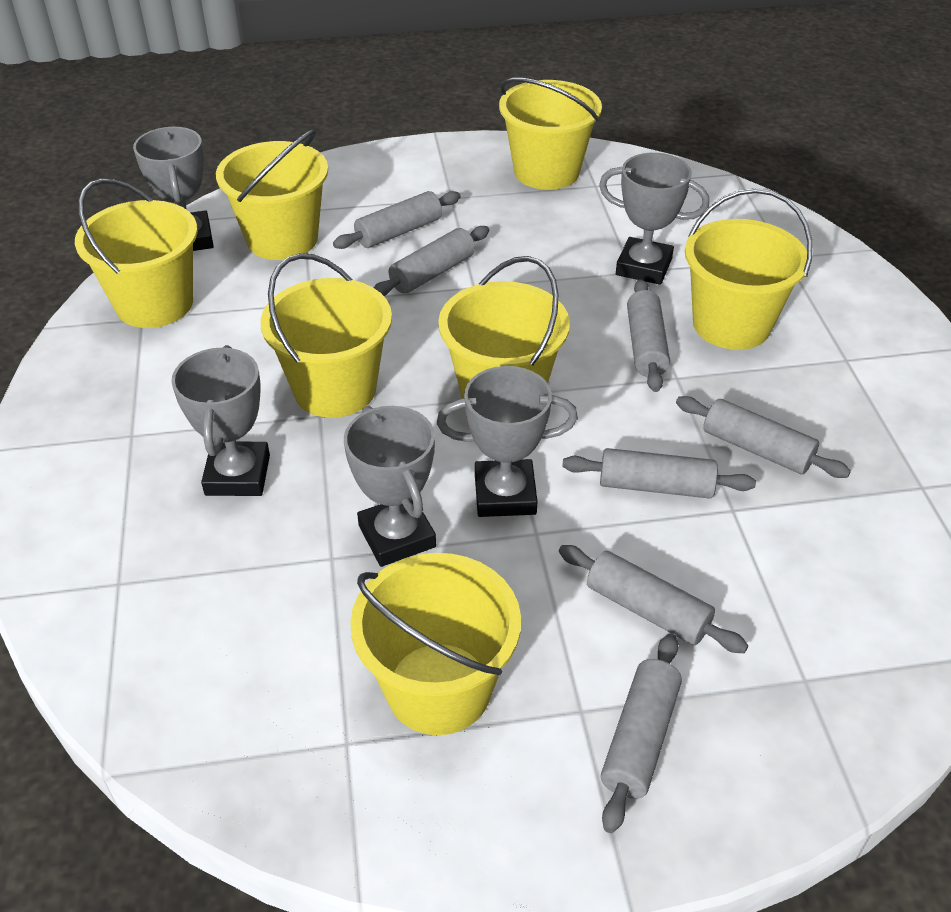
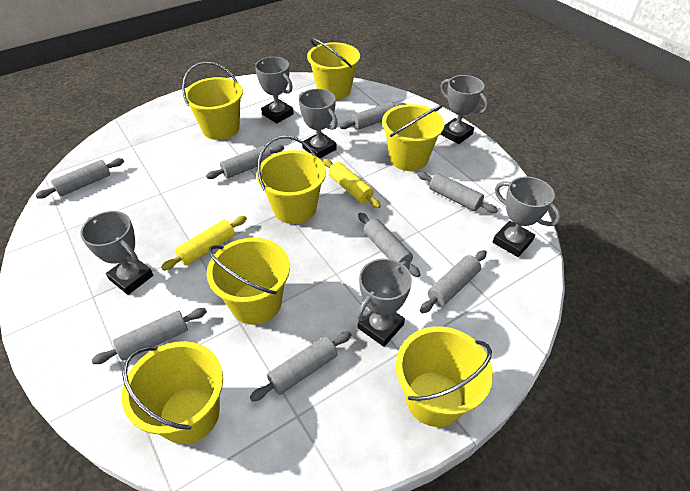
grey rolling pin: 7 -> 8
grey trophy: 5 -> 6
yellow rolling pin: 0 -> 2

